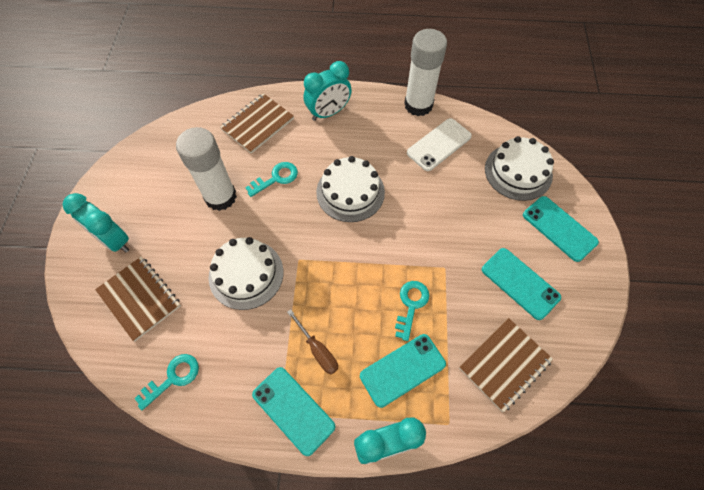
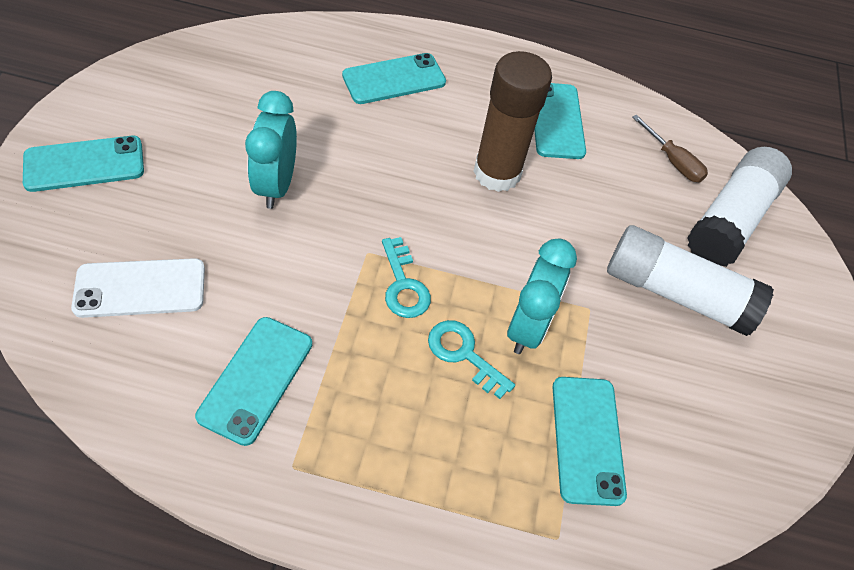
brown glue stick: 0 -> 1
brown notebook: 3 -> 0
turquoise clock: 3 -> 2
turquoise key: 3 -> 2
turquoise phone: 4 -> 5
white cake: 3 -> 0

